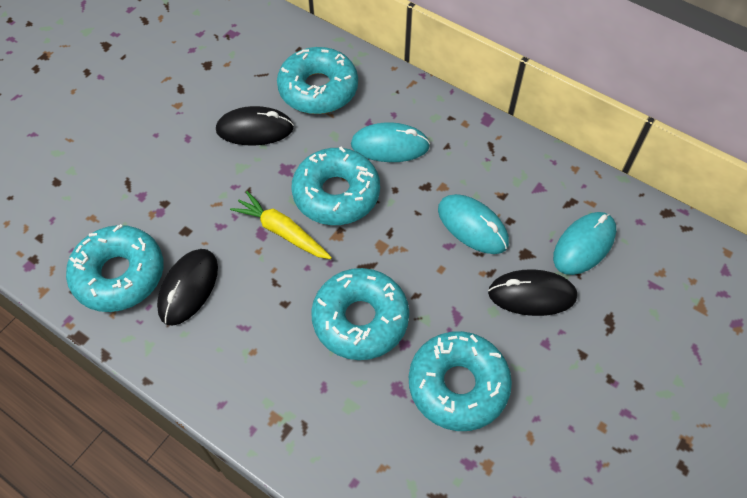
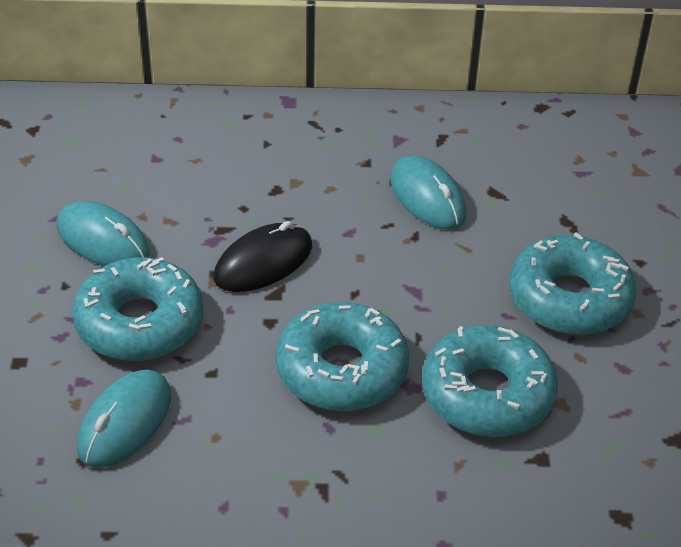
black mouse: 3 -> 1
turquoise donut: 5 -> 4
yellow carrot: 1 -> 0

